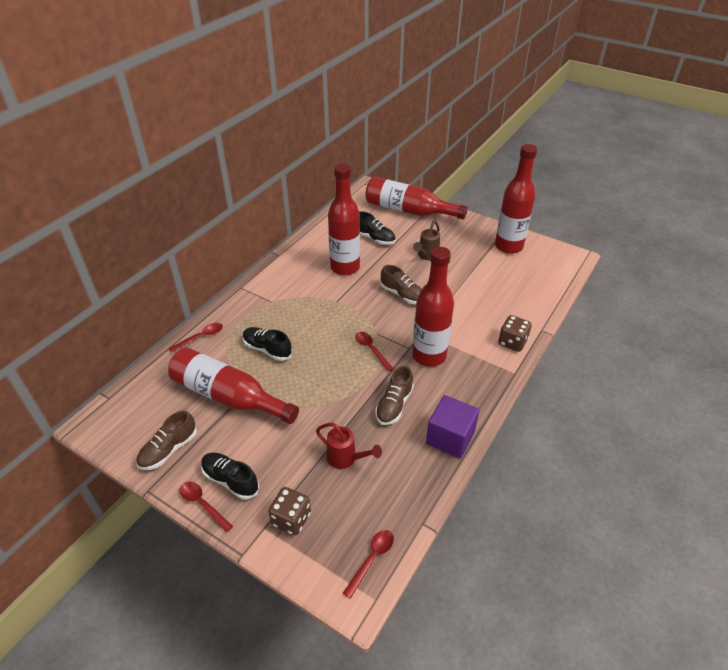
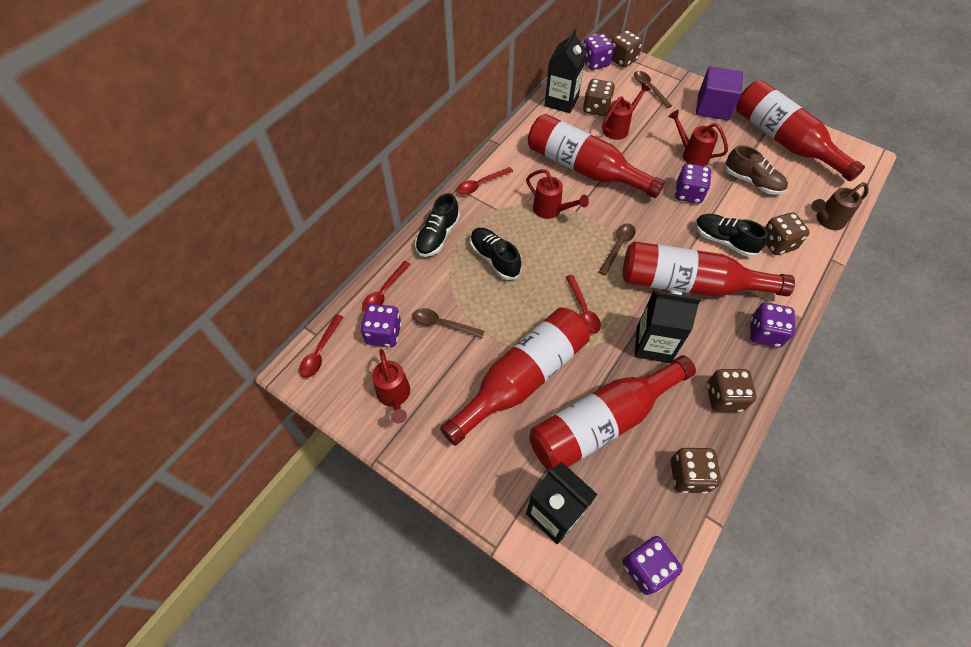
black carton: 0 -> 3
brown dice: 2 -> 5
brown shoe: 3 -> 1
brown spoon: 0 -> 3
purple dice: 0 -> 5
red watering can: 1 -> 4

